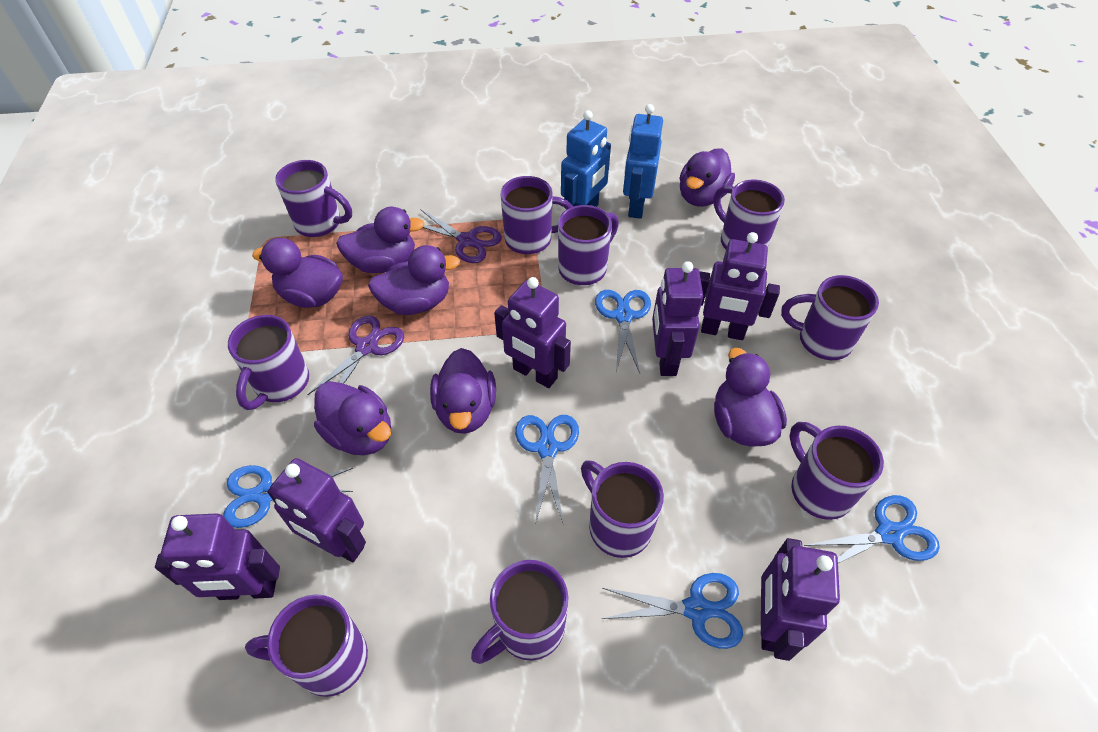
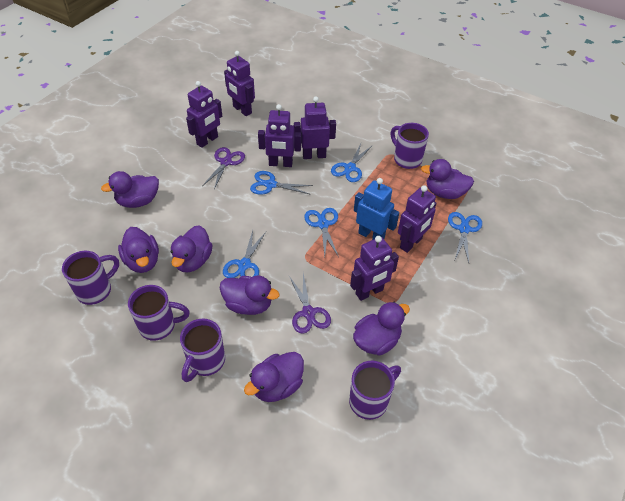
blue robot: 2 -> 1
purple mug: 10 -> 5

